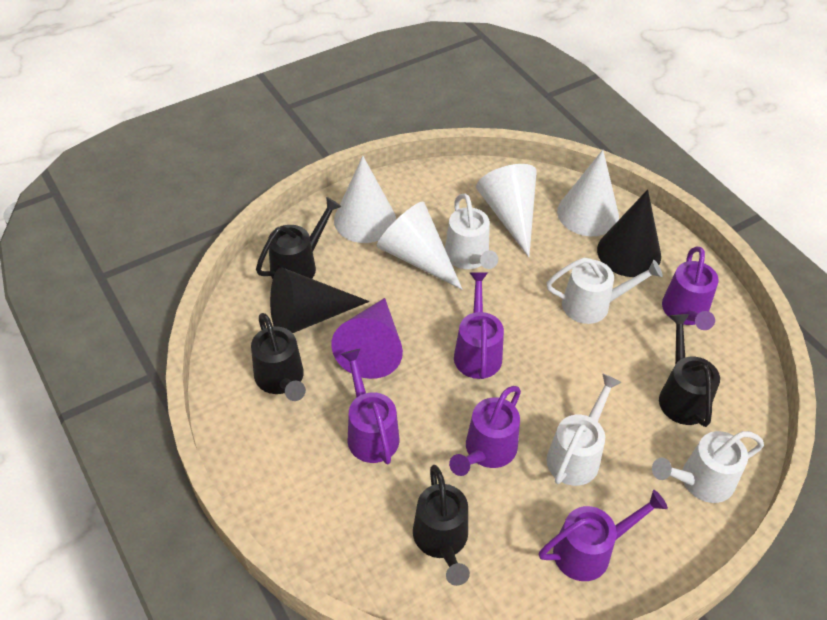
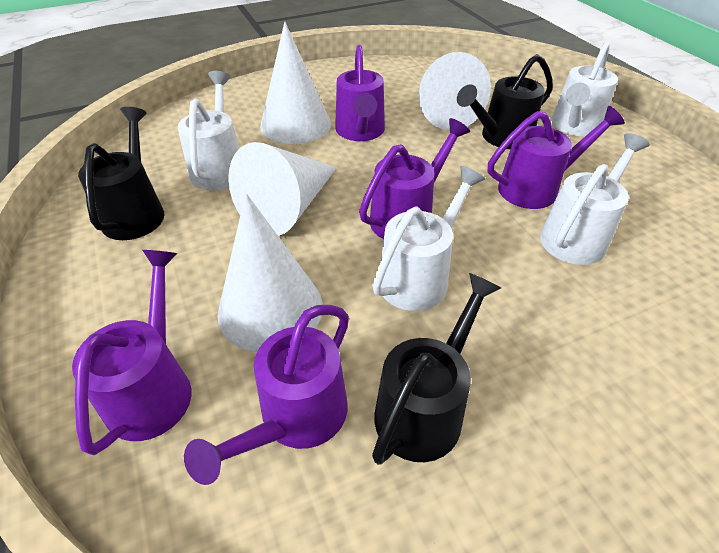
black cone: 2 -> 0
black watering can: 4 -> 3
purple cone: 1 -> 0

